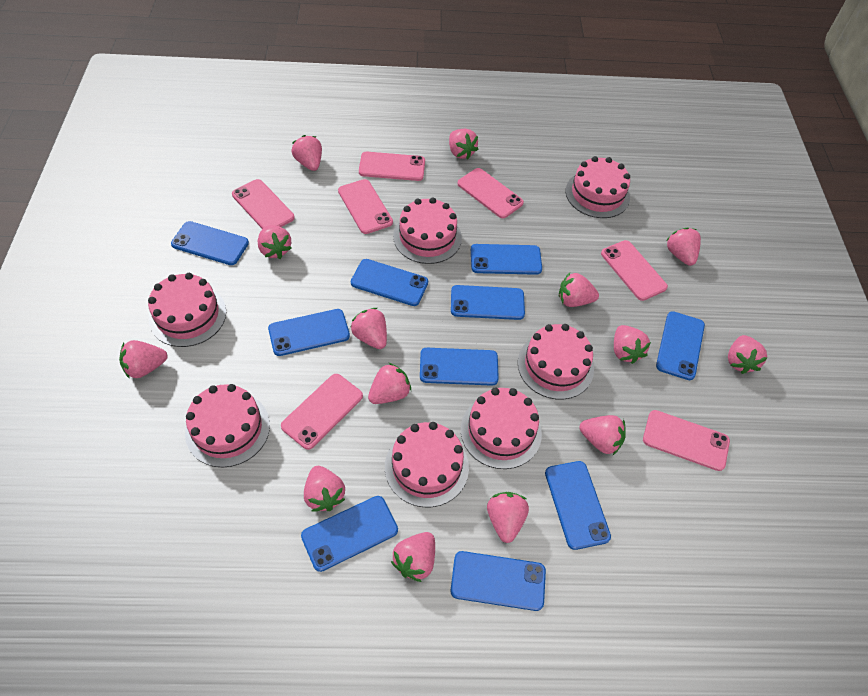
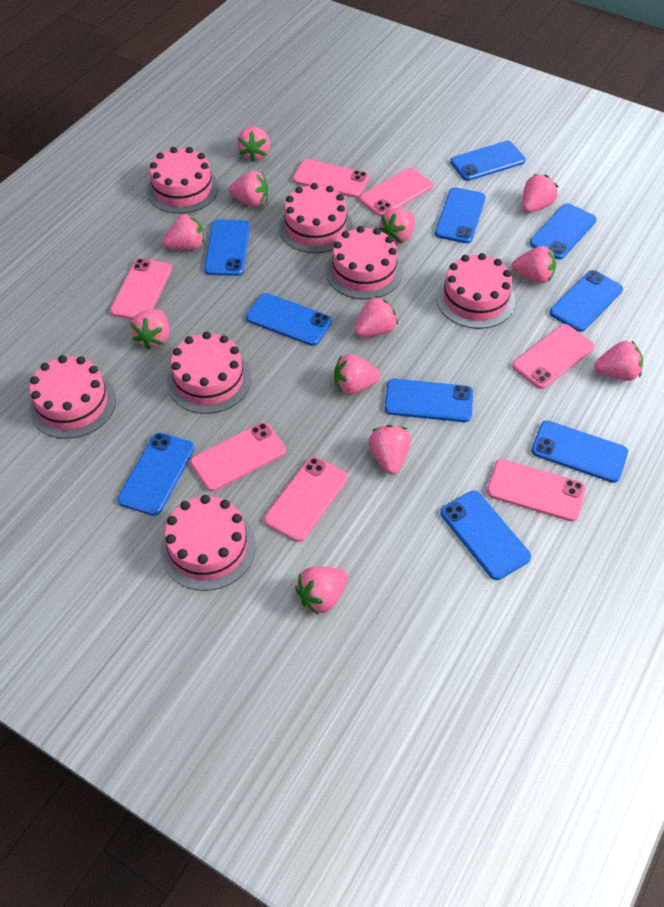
pink strawberry: 14 -> 12

